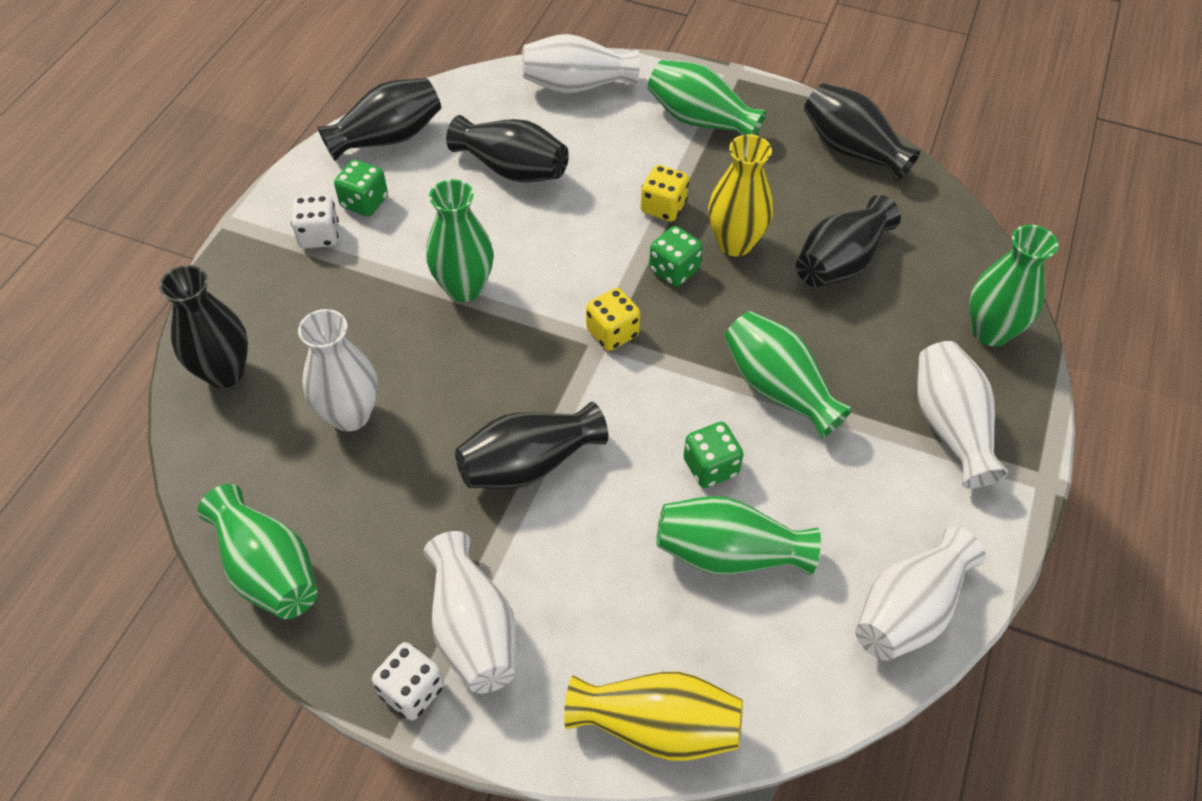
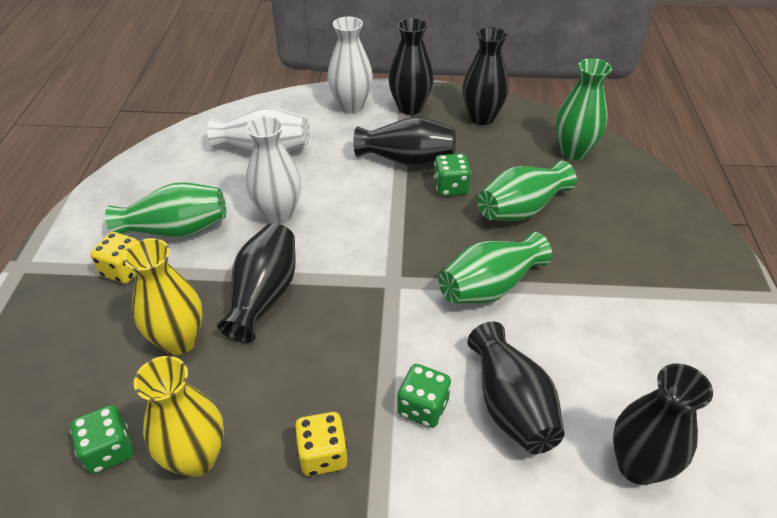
green vase: 6 -> 4
white dice: 2 -> 0
white vase: 5 -> 3

